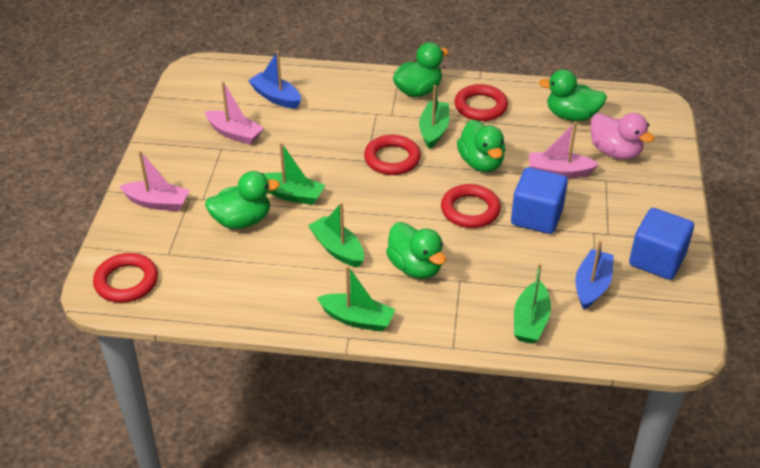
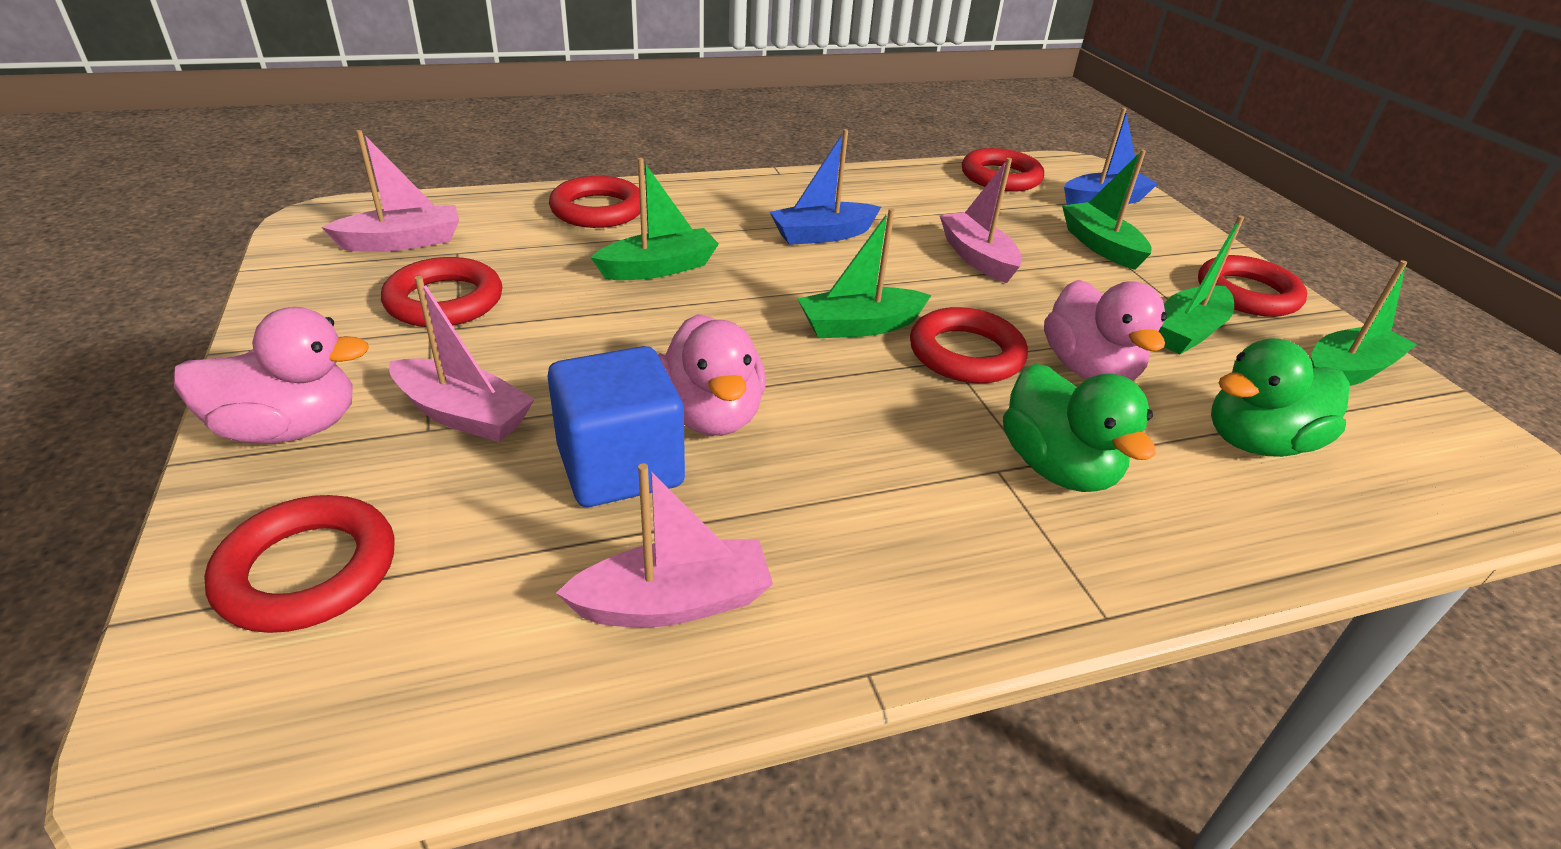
blue cube: 2 -> 1
green duck: 5 -> 2
pink boat: 3 -> 4
pink duck: 1 -> 3
red ring: 4 -> 6

